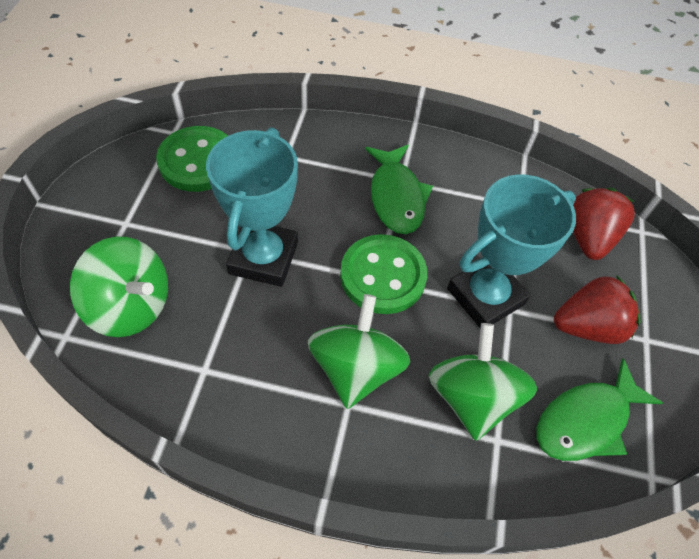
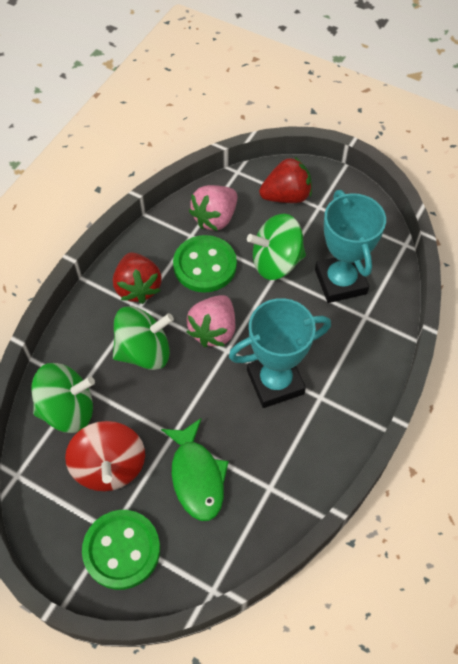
green fish: 2 -> 1
pink strawberry: 0 -> 2
red spinning top: 0 -> 1

